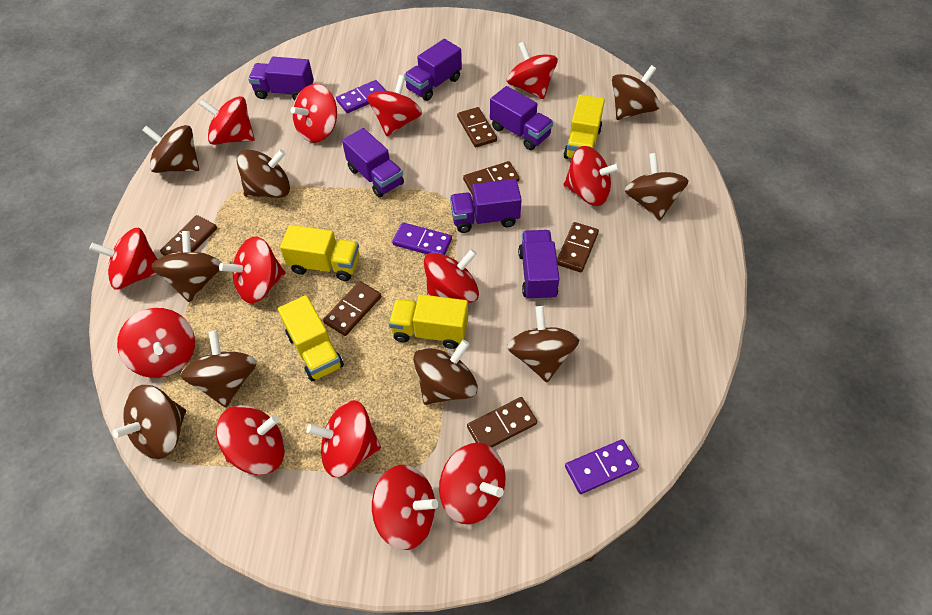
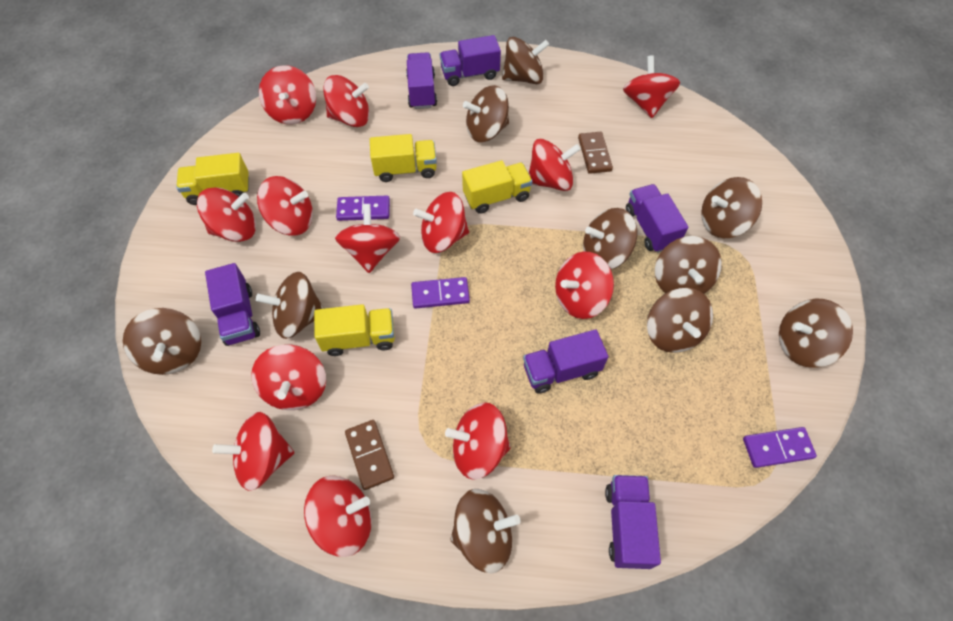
brown domino: 6 -> 2
brown spinning top: 9 -> 10

